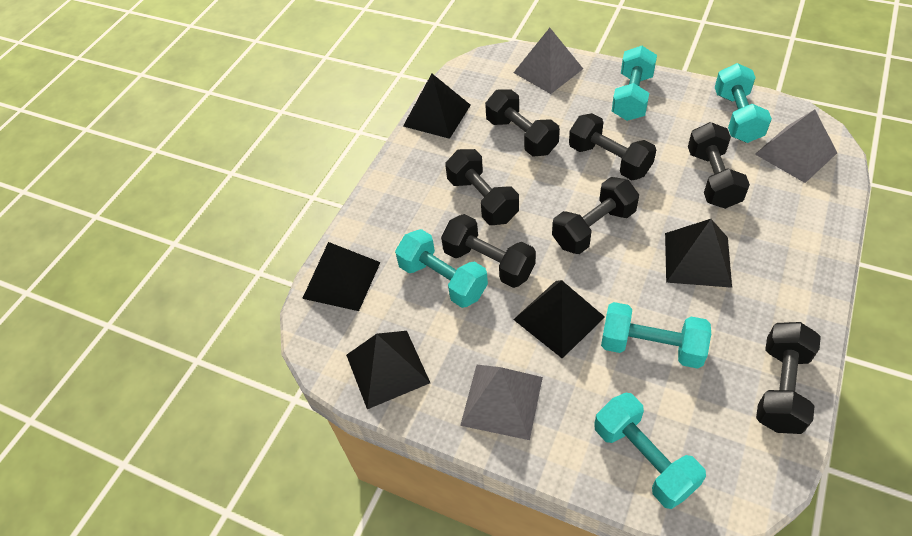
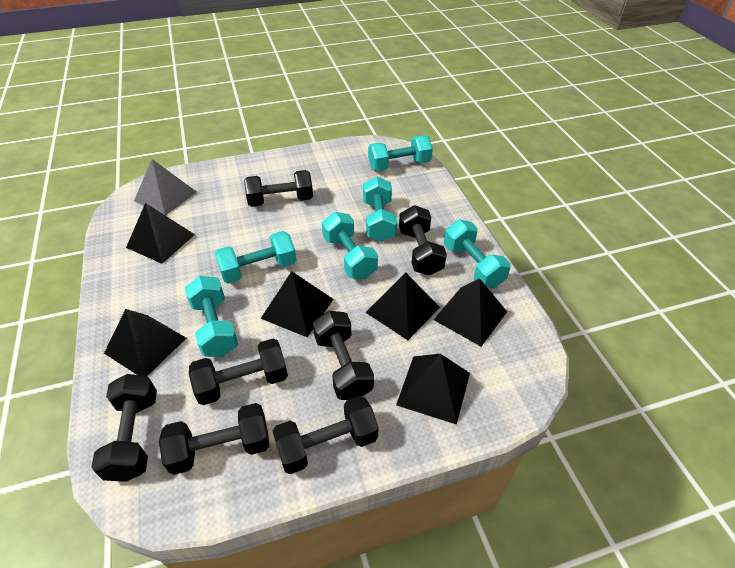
black pyramid: 5 -> 6
grey pyramid: 3 -> 1
turquoise dumbbell: 5 -> 6

